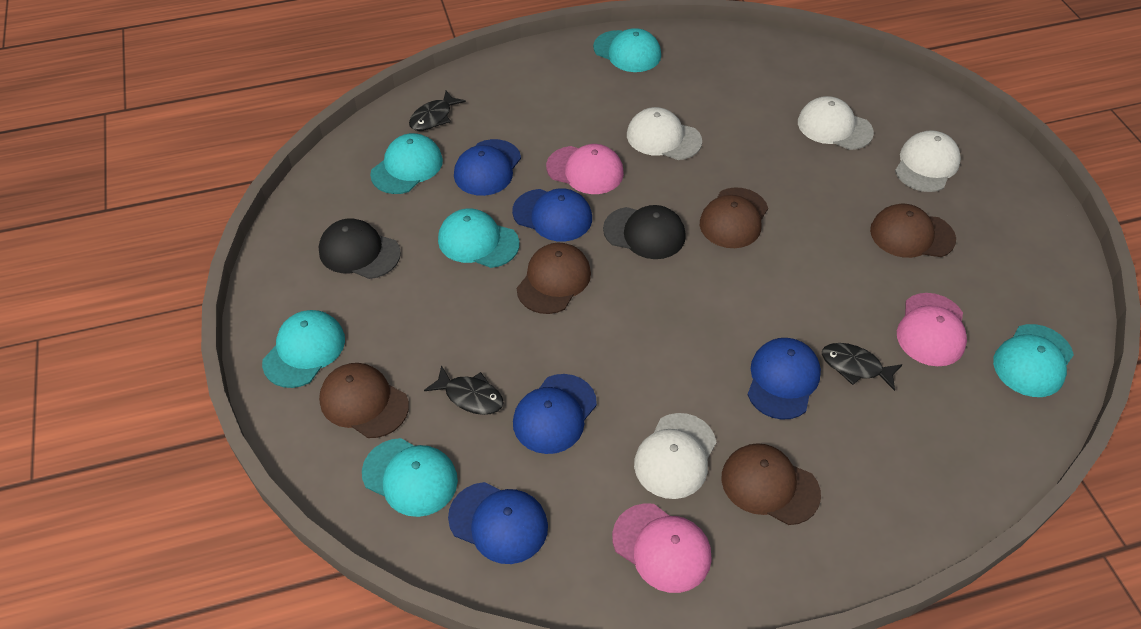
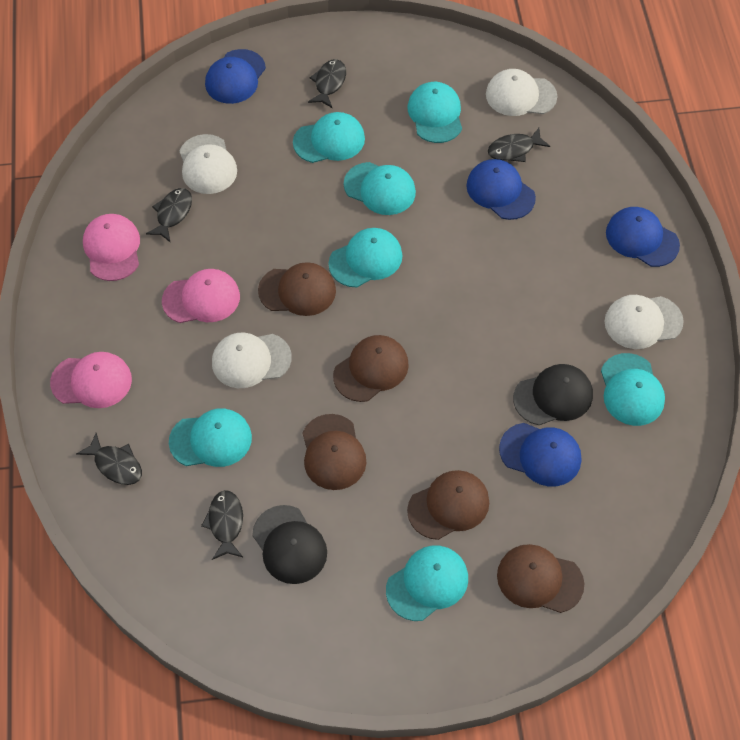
black fish: 3 -> 5
blue cap: 5 -> 4
turquoise cap: 6 -> 7

